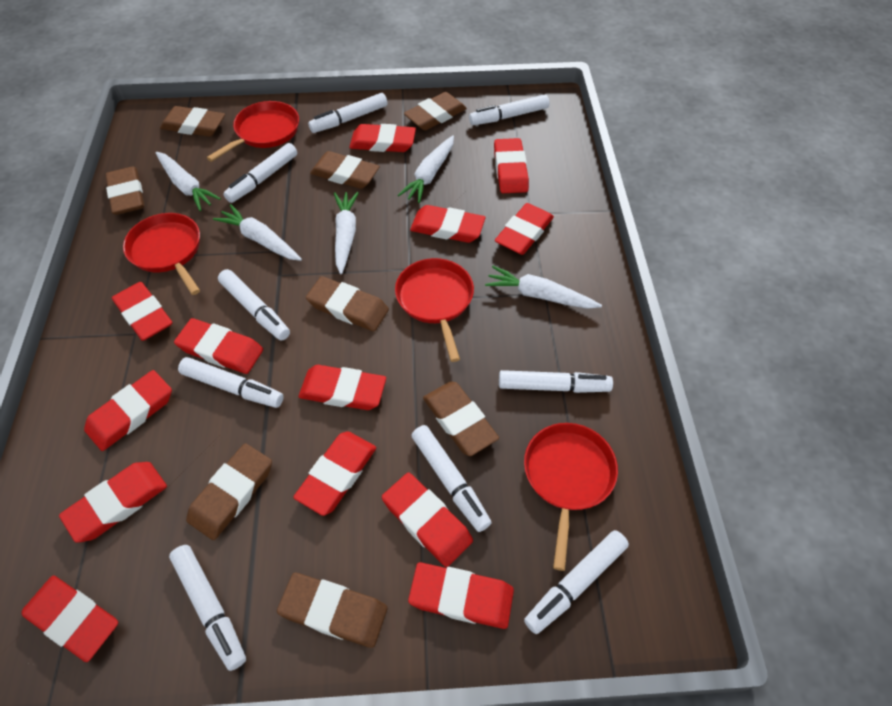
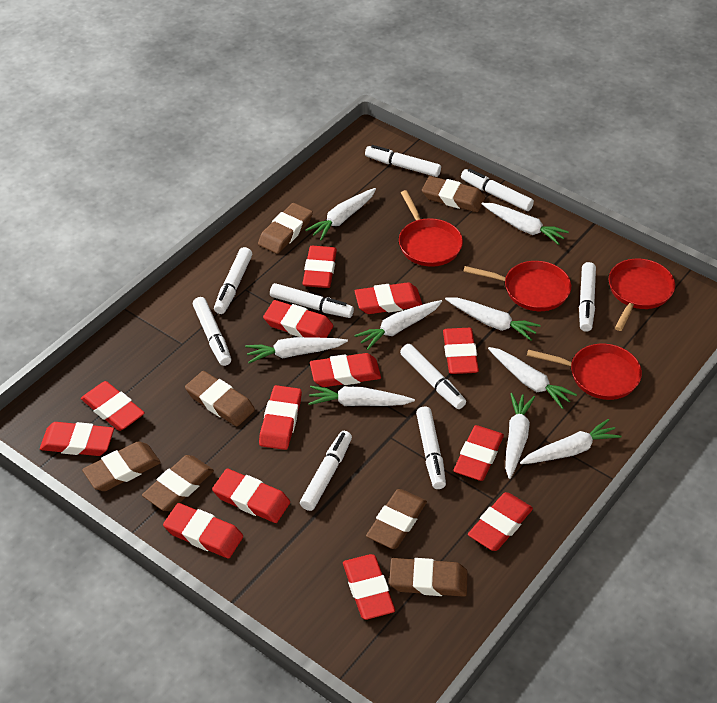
brown eraser: 8 -> 7
white carrot: 5 -> 9

